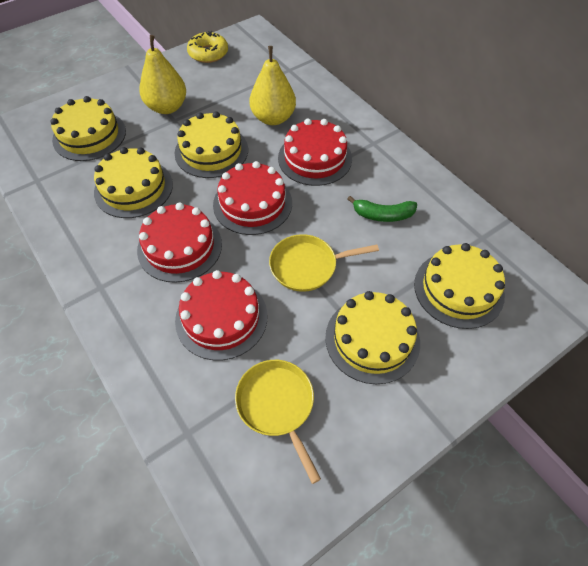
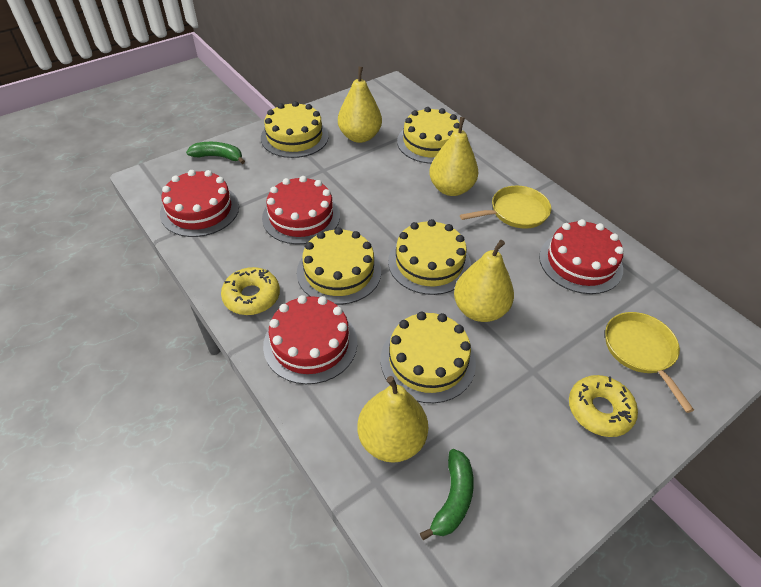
green banana: 1 -> 2
yellow donut: 1 -> 2
yellow pear: 2 -> 4

